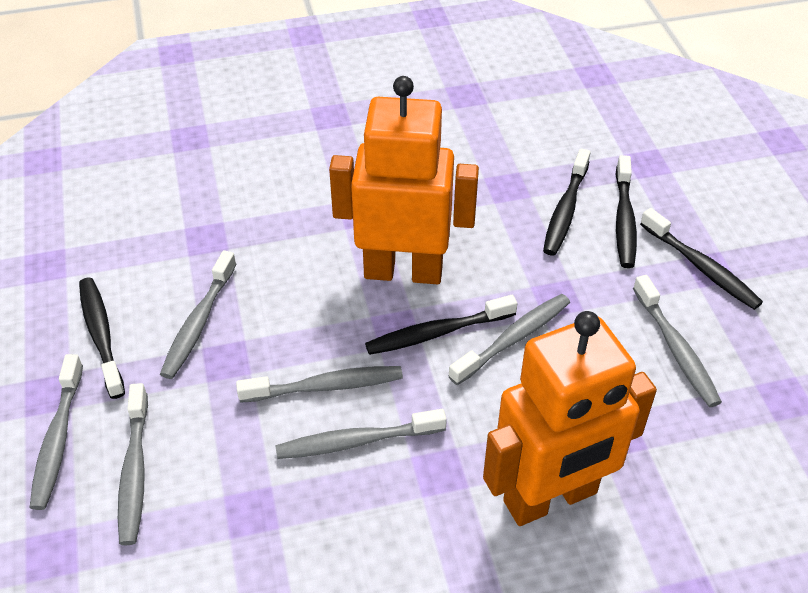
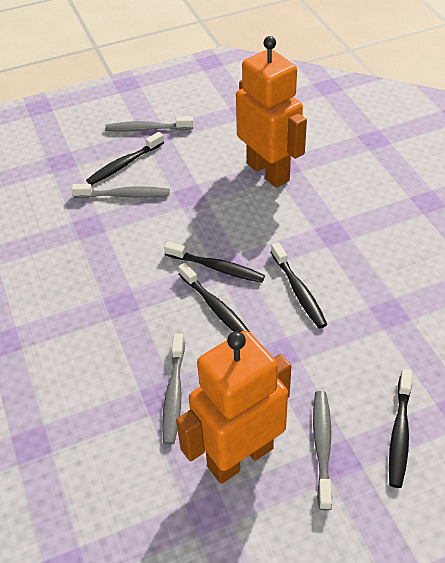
grey toothbrush: 7 -> 4

